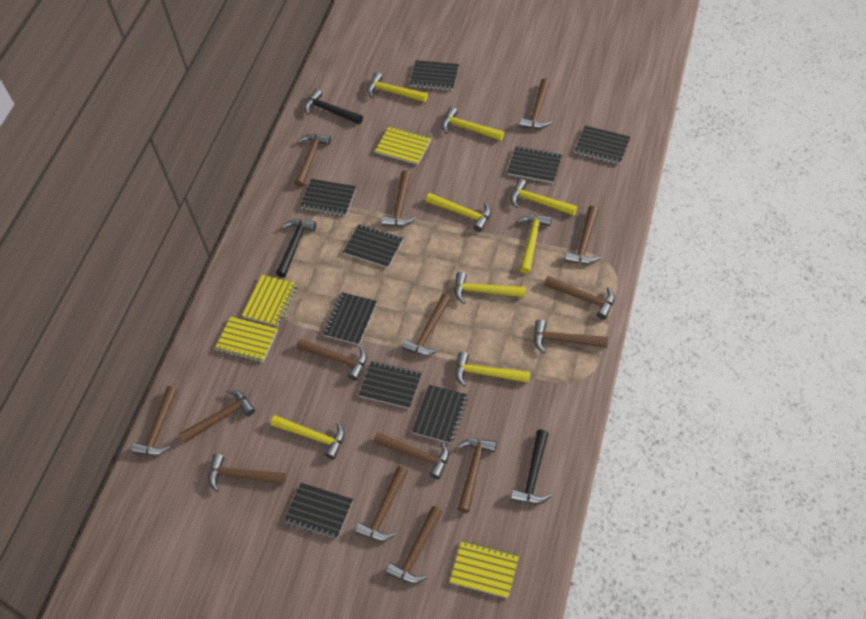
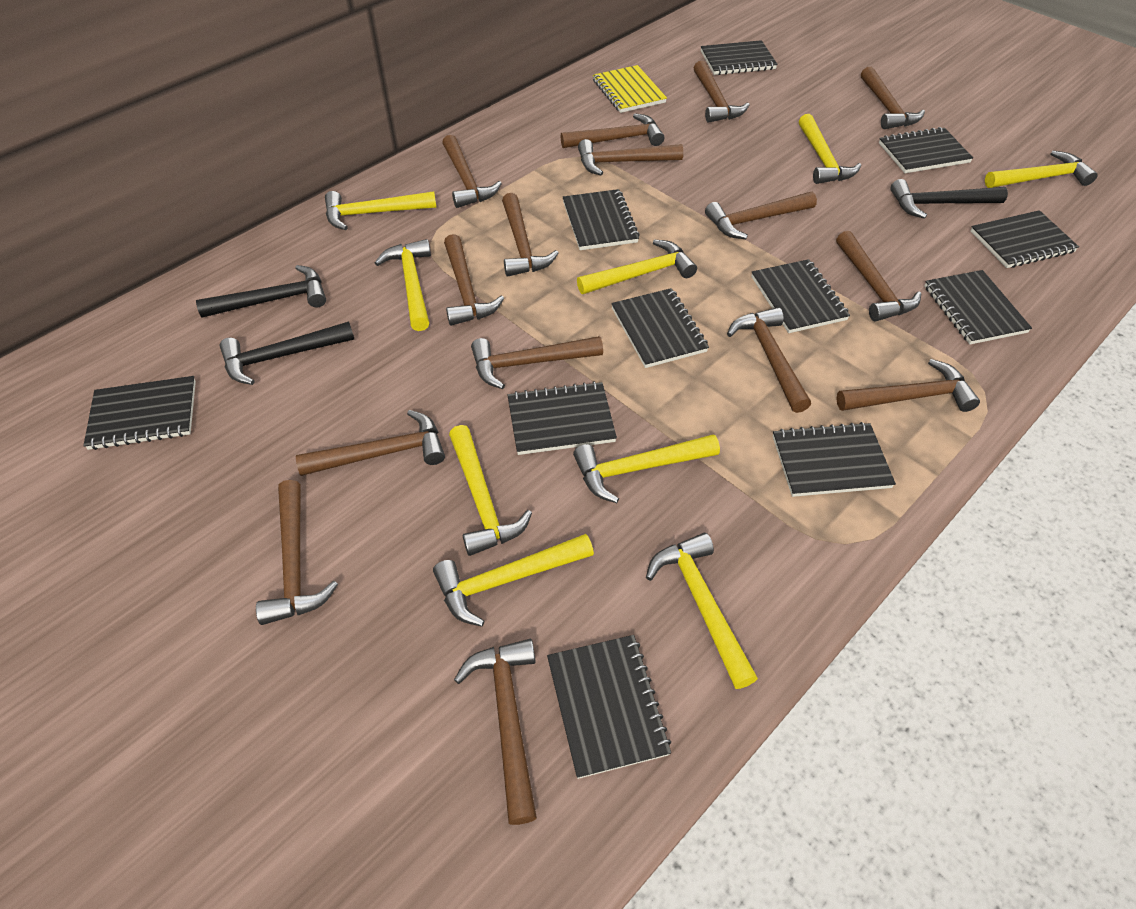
black notebook: 9 -> 11
yellow hammer: 8 -> 9
yellow notebook: 4 -> 1

